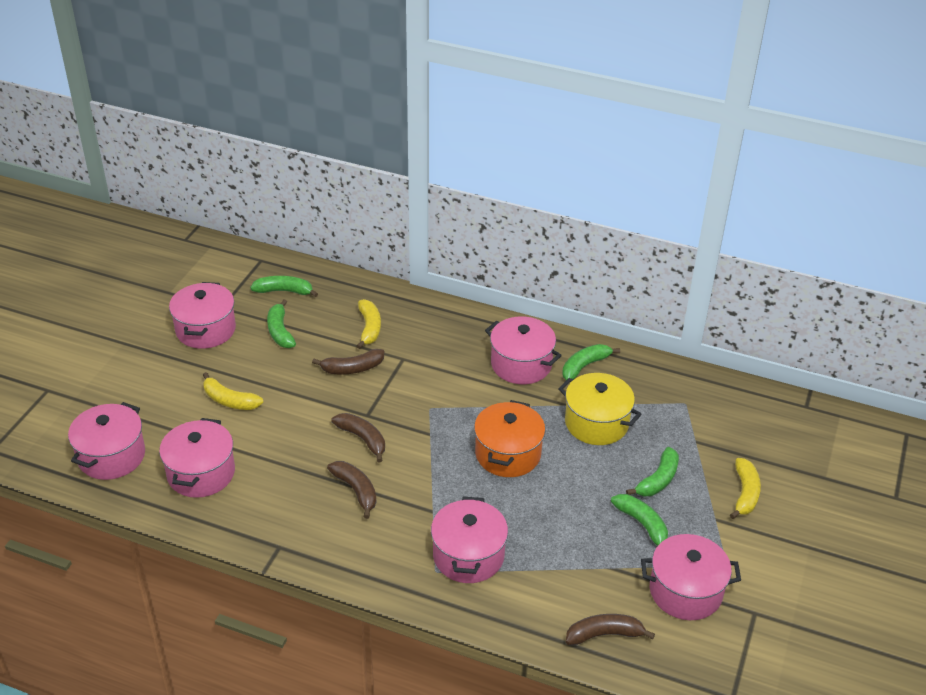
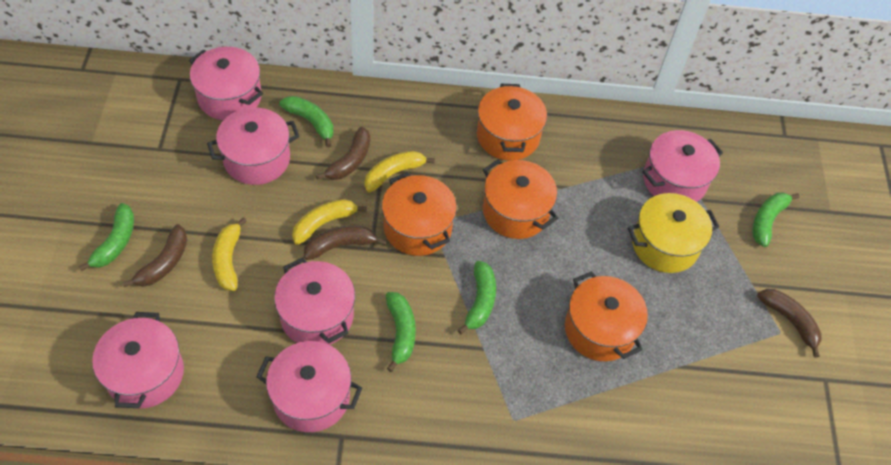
orange pot: 1 -> 4

